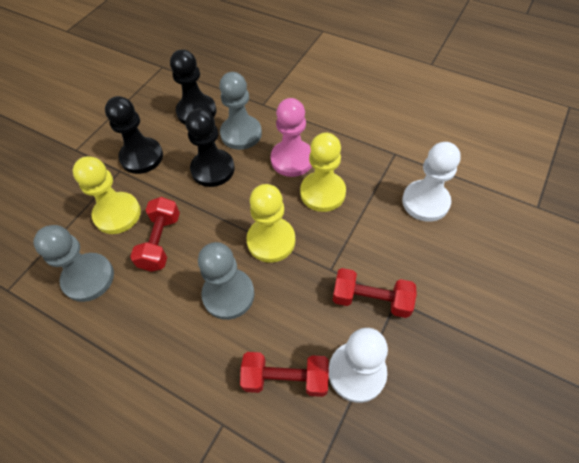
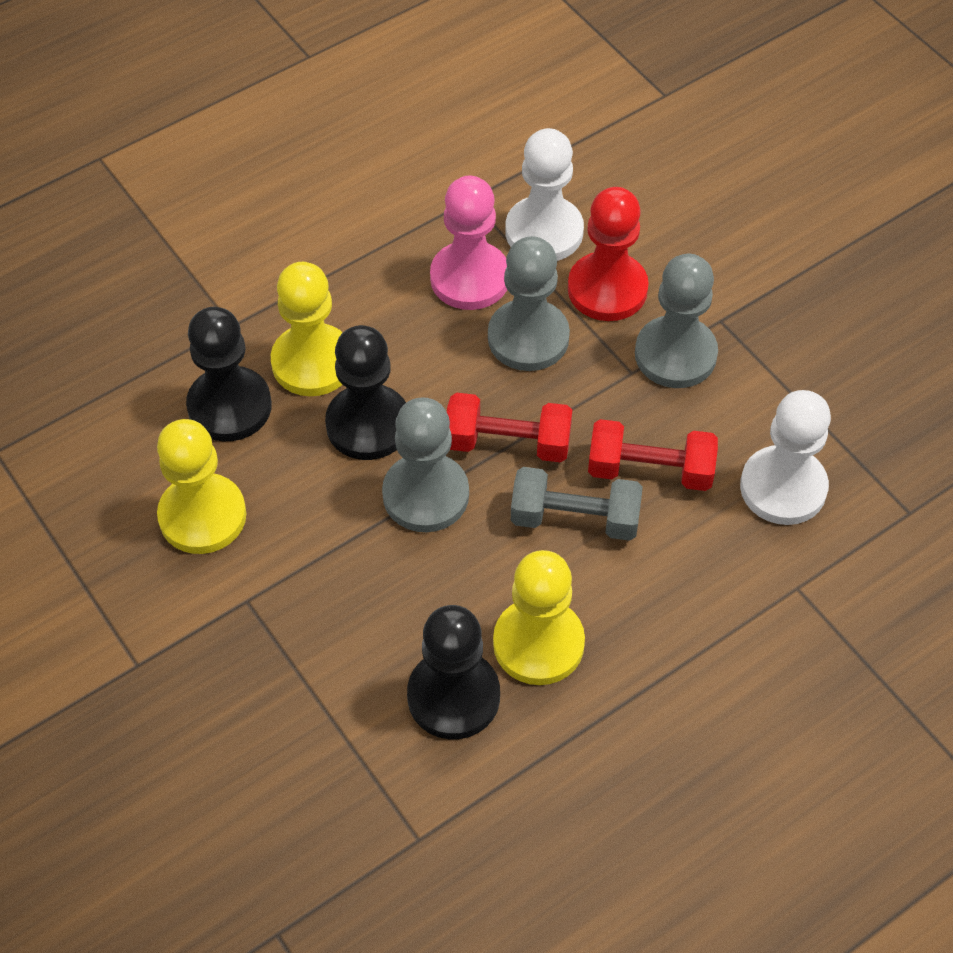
grey dumbbell: 0 -> 1
red dumbbell: 3 -> 2
red pawn: 0 -> 1

